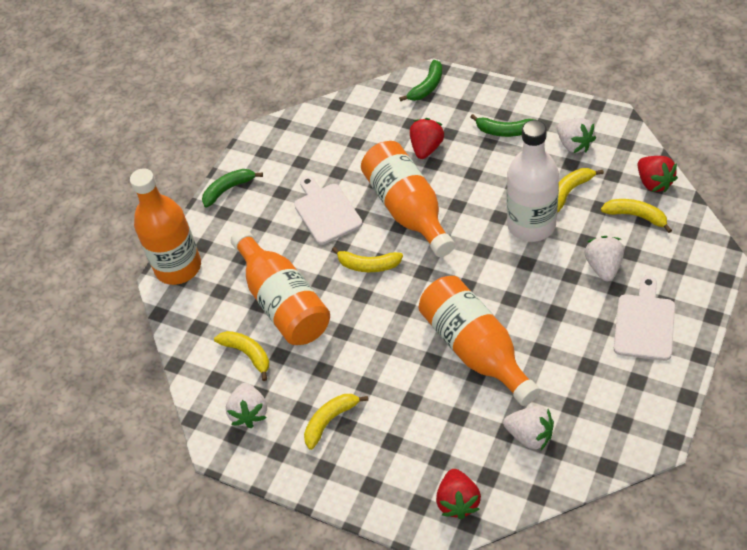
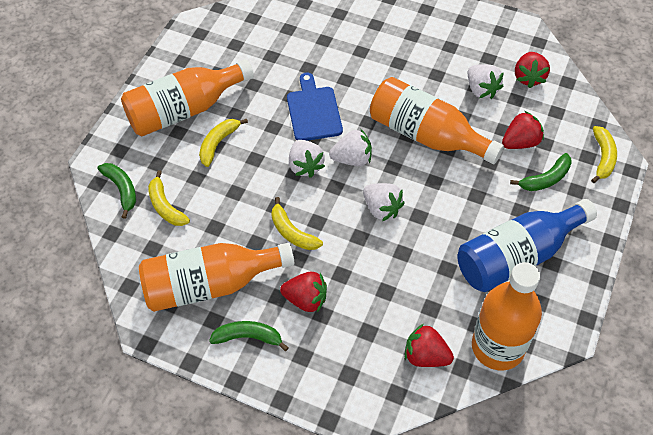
blue bottle: 0 -> 1
blue cutting board: 0 -> 1
red strawberry: 3 -> 4
white bottle: 1 -> 0
white cutting board: 2 -> 0
yellow banana: 5 -> 4

